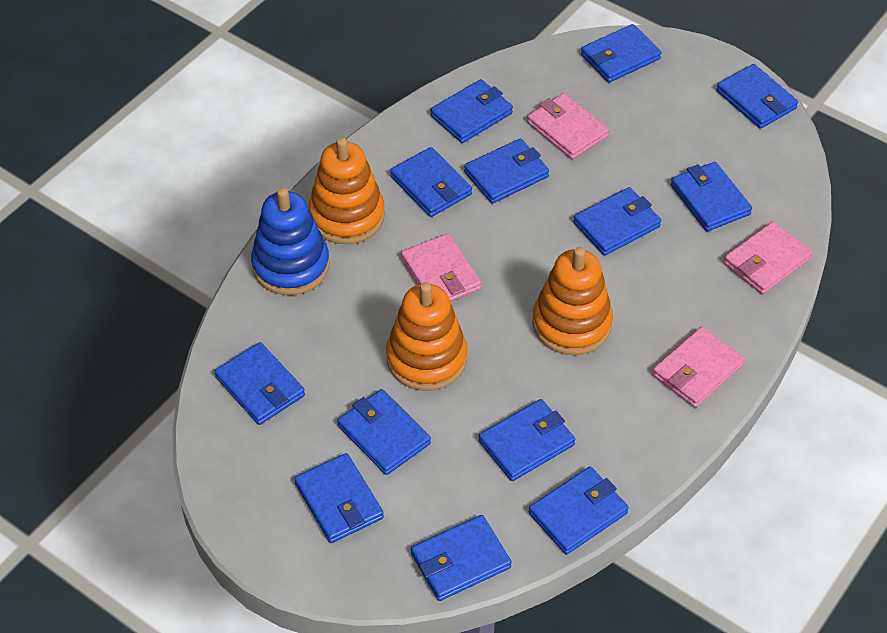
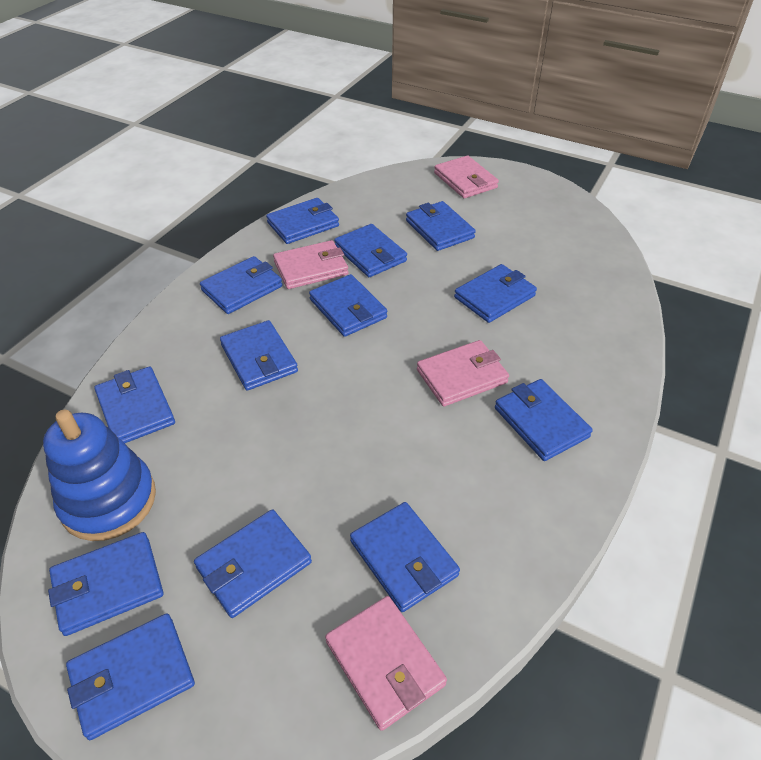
orange stacking toy: 3 -> 0

